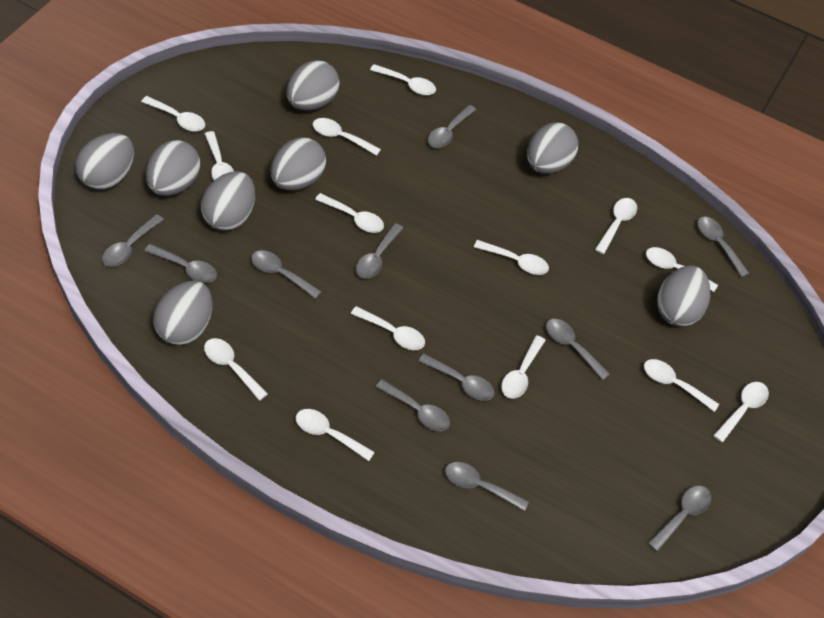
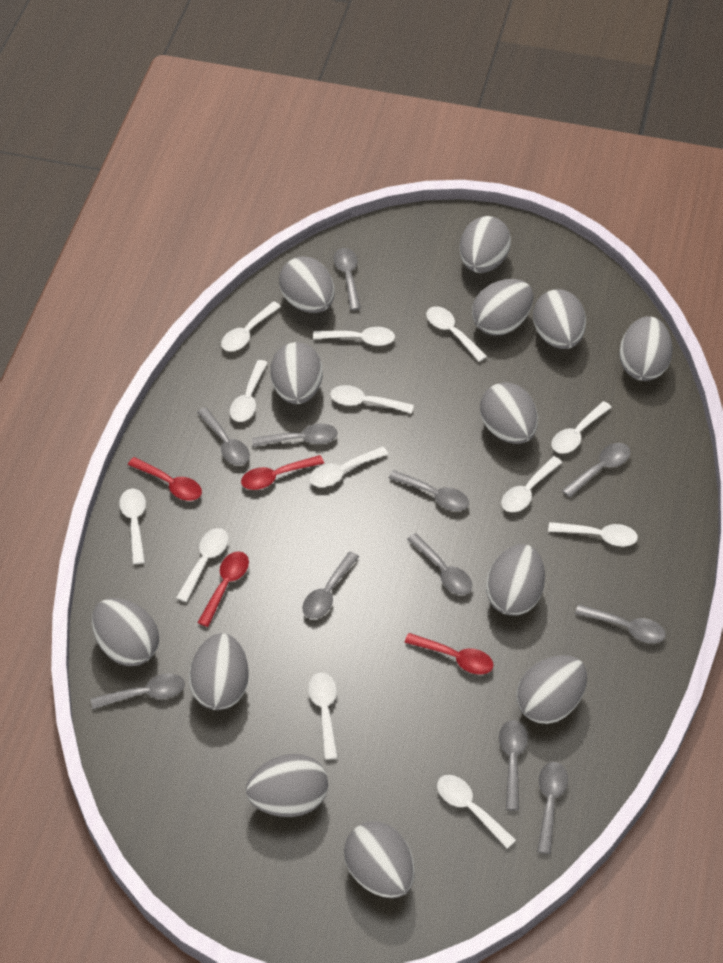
grey egg: 8 -> 13
red spoon: 0 -> 4
white spoon: 14 -> 13

